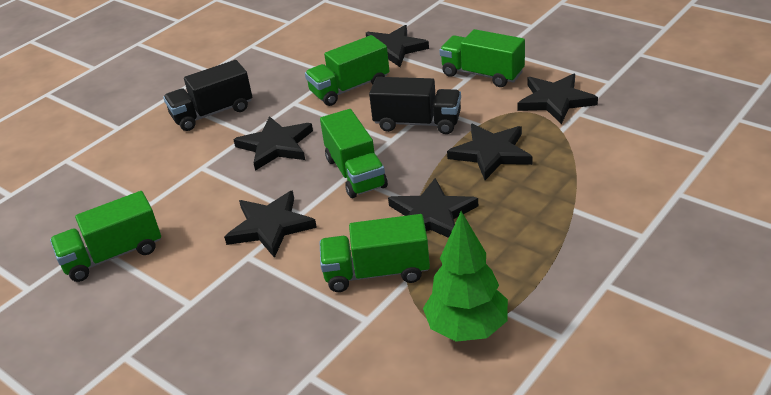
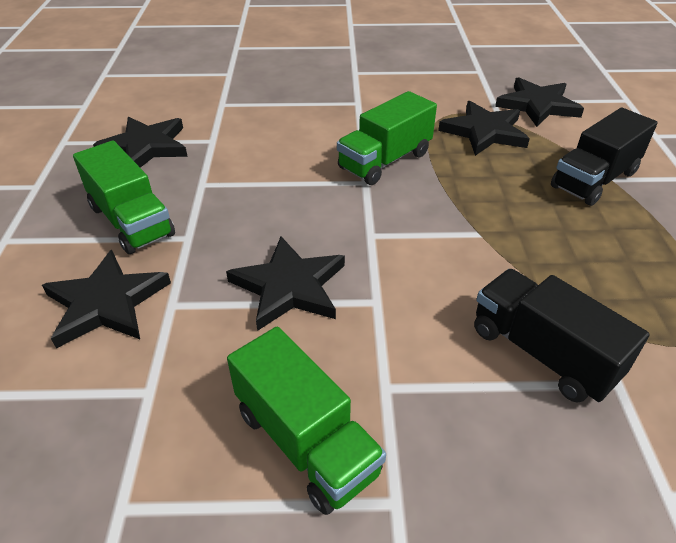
black star: 6 -> 5
green tree: 1 -> 0
green truck: 5 -> 3

